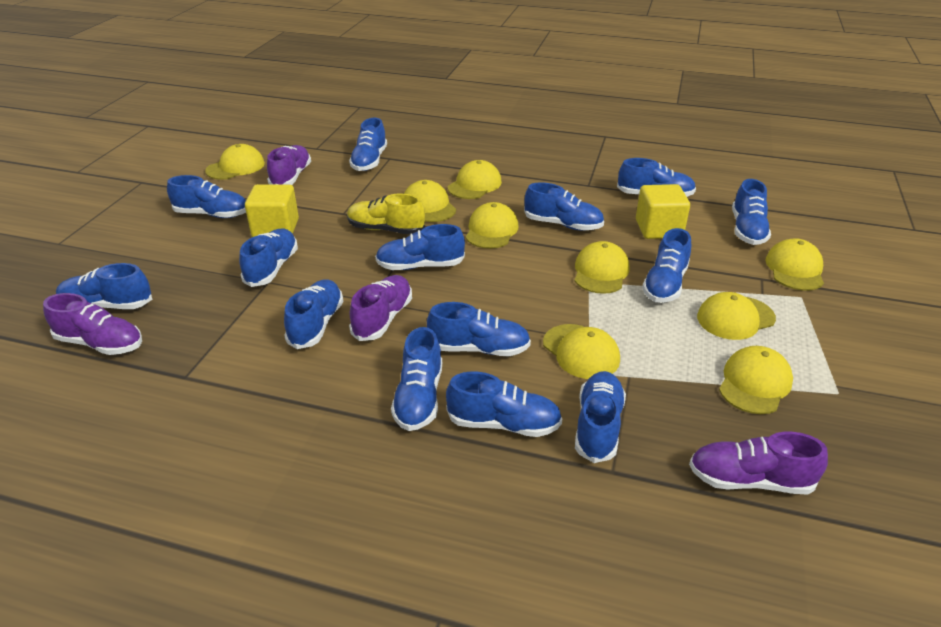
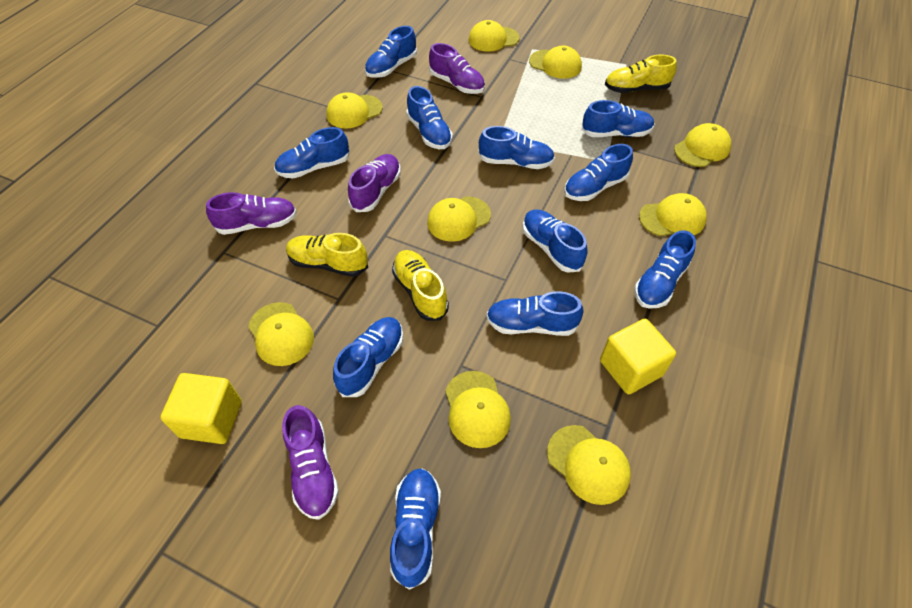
blue shoe: 14 -> 11
yellow shoe: 1 -> 3

